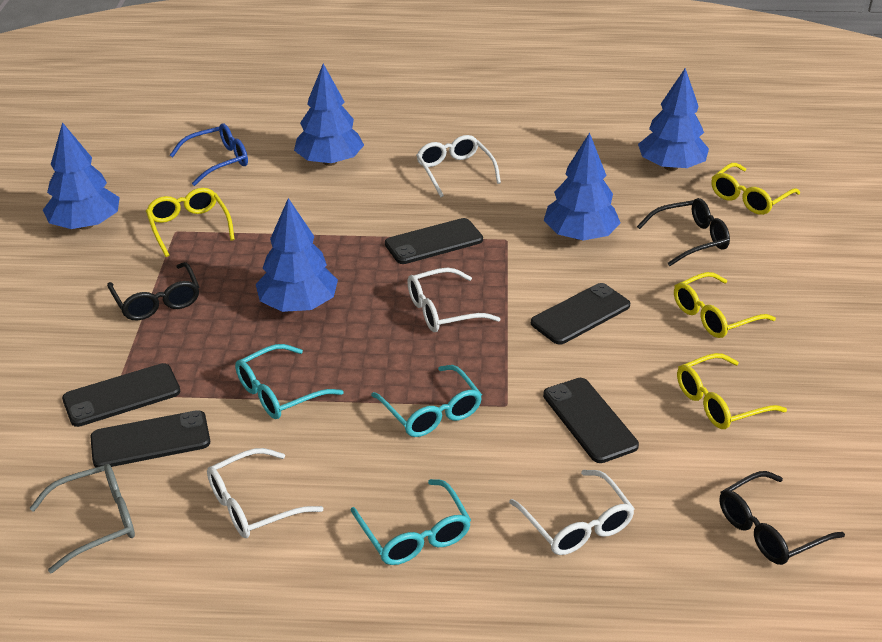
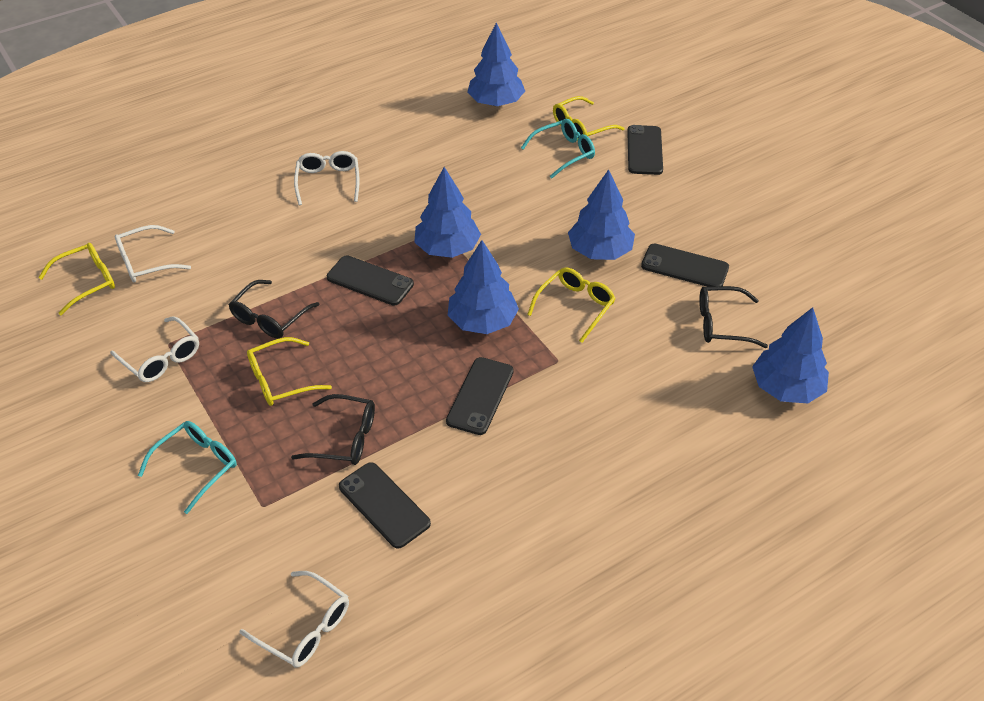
blue glasses: 1 -> 0
grey glasses: 1 -> 0
turquoise glasses: 3 -> 2

